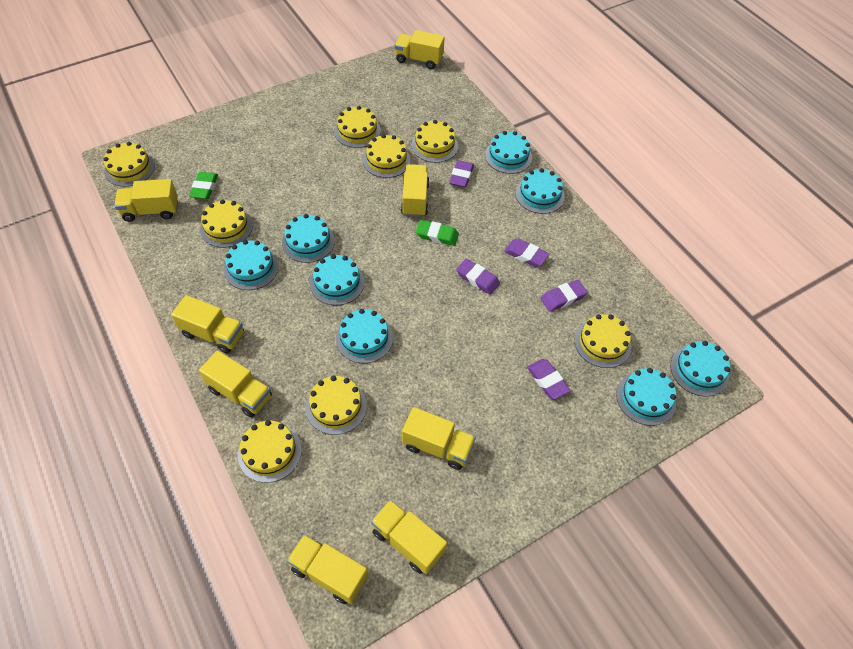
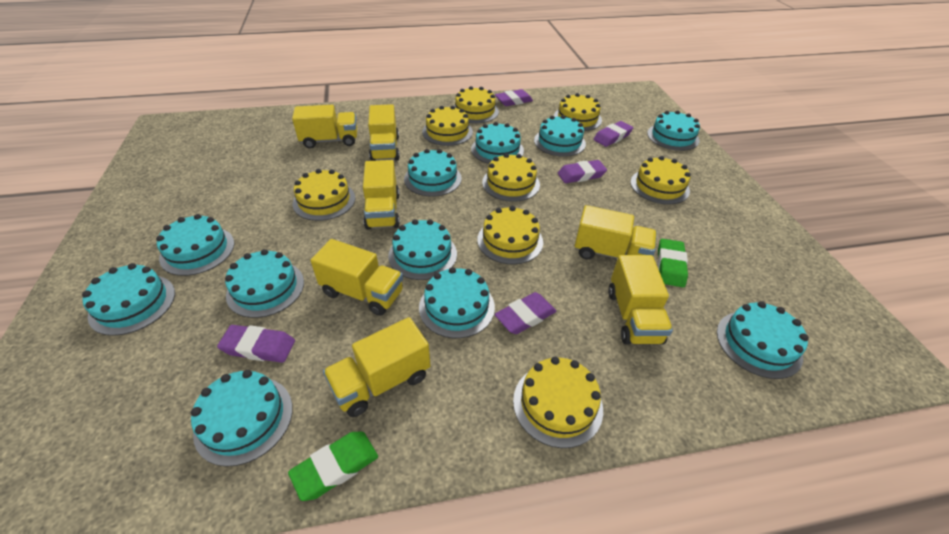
turquoise cake: 8 -> 11
yellow truck: 8 -> 7

